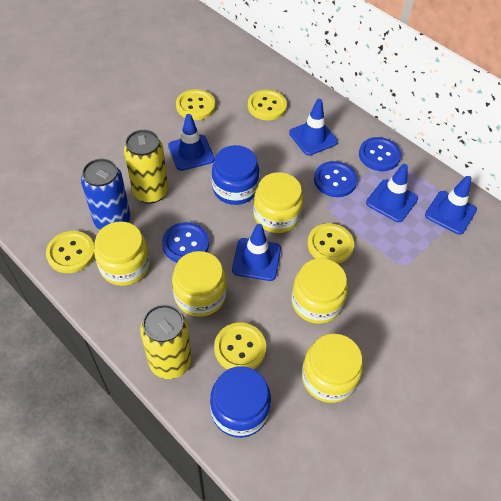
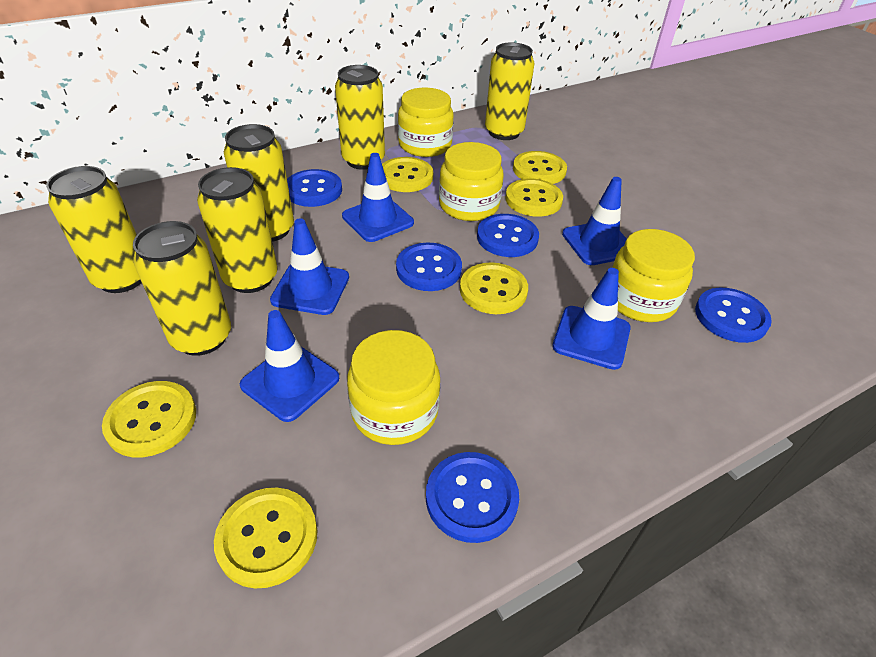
blue button: 3 -> 5
blue can: 1 -> 0
blue jar: 2 -> 0
yellow button: 5 -> 6
yellow can: 2 -> 6
yellow jar: 5 -> 4

